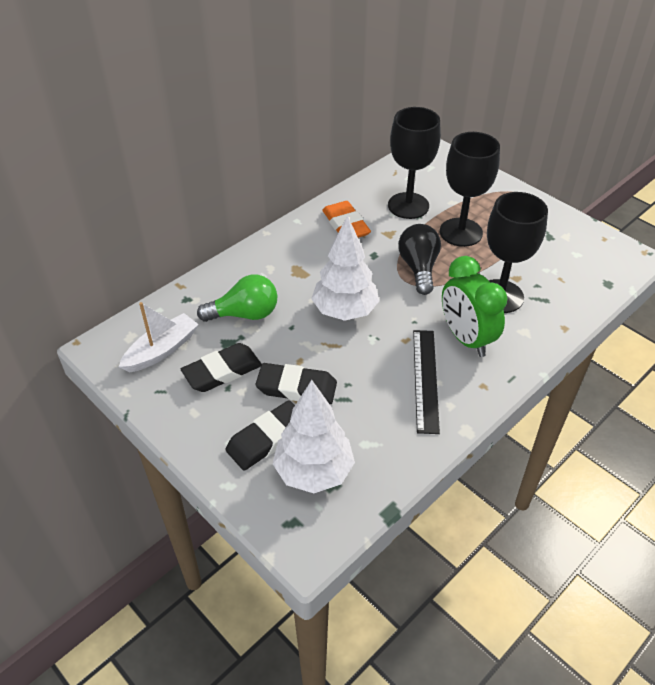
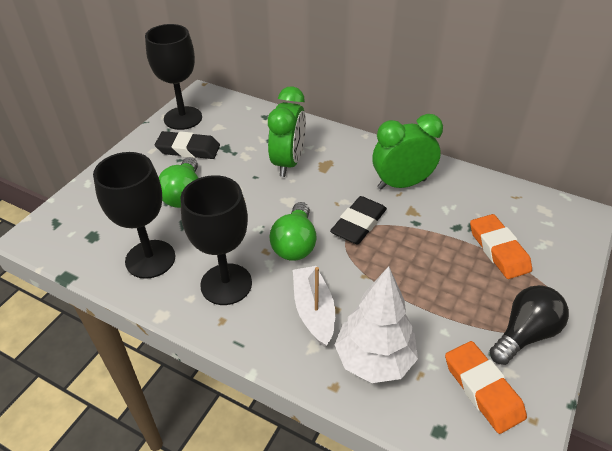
black eraser: 3 -> 2
black ruler: 1 -> 0
green clock: 1 -> 2
green light bulb: 1 -> 2
orange eraser: 1 -> 2
white tree: 2 -> 1

